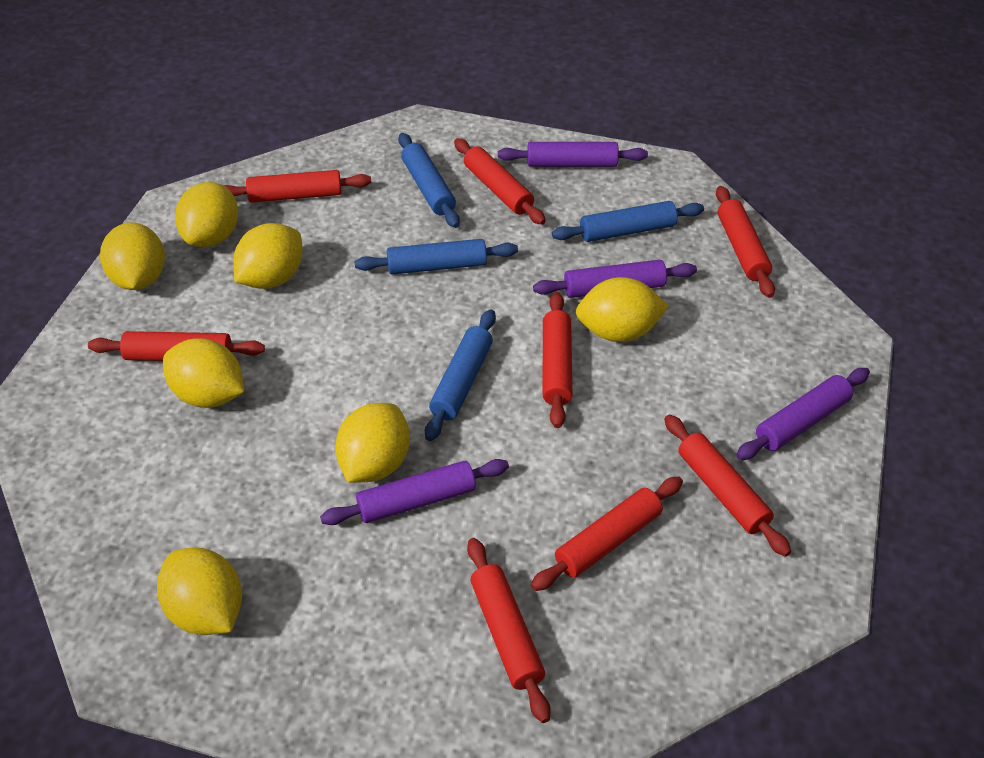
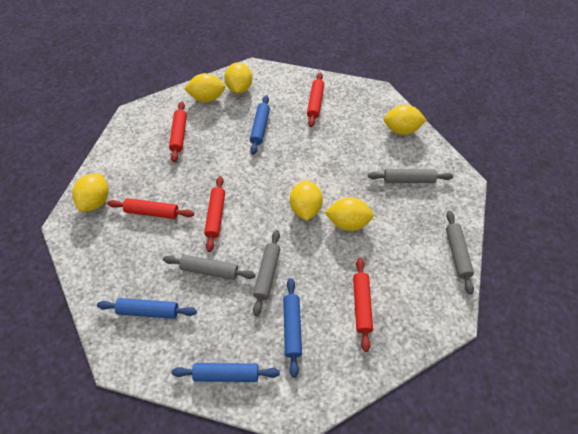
grey rolling pin: 0 -> 4
purple rolling pin: 4 -> 0
red rolling pin: 8 -> 5
yellow lemon: 7 -> 6

